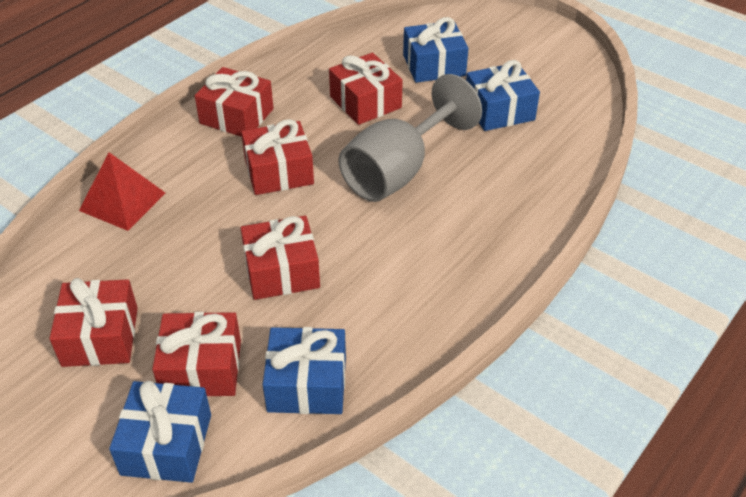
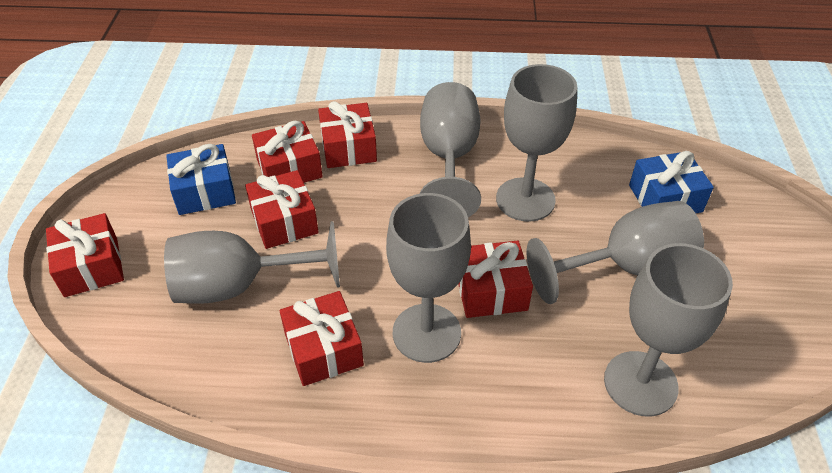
blue gift: 4 -> 2
grey goblet: 1 -> 6
red pyramid: 1 -> 0

